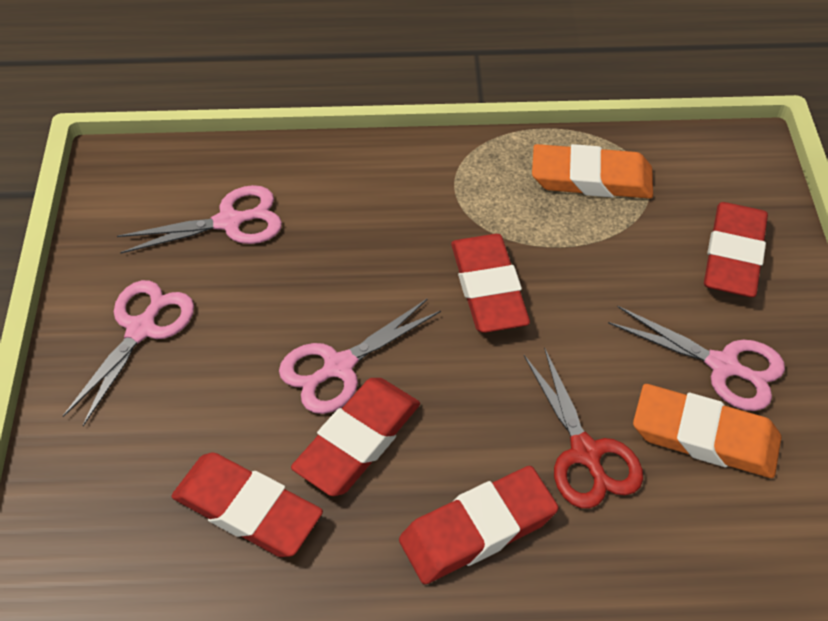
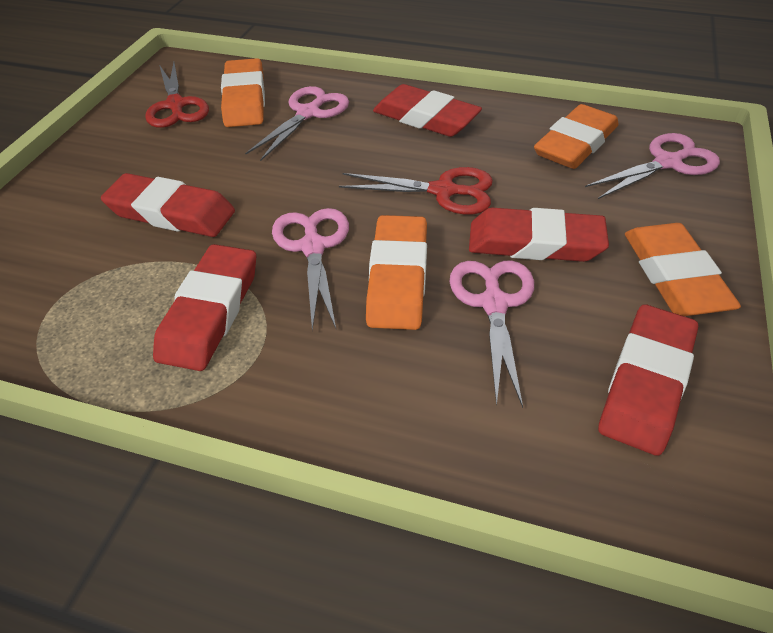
orange eraser: 2 -> 4
red scissors: 1 -> 2

